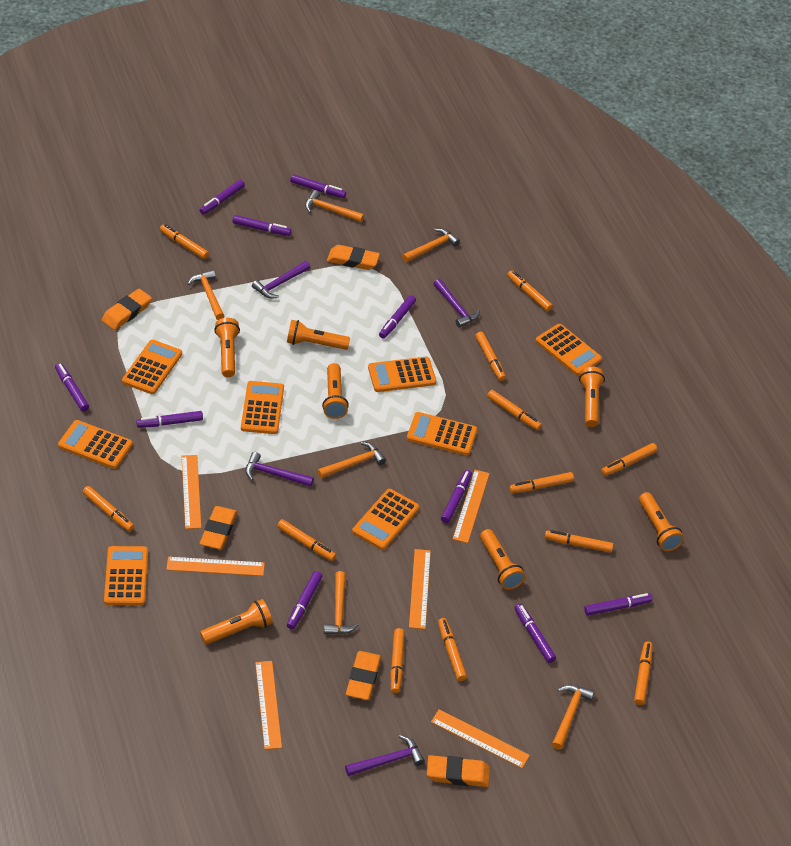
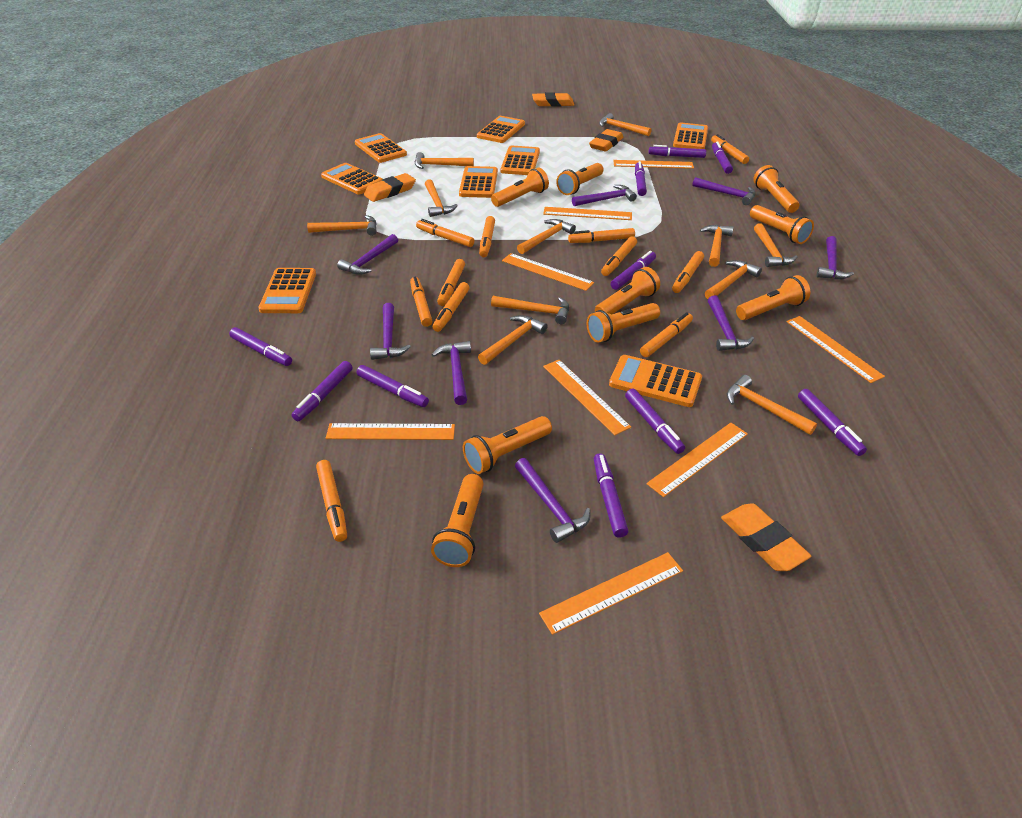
orange eraser: 5 -> 4
orange flashlight: 7 -> 9
orange hammer: 6 -> 11
orange marker: 12 -> 11
orange ruler: 6 -> 8
purple hammer: 4 -> 8

